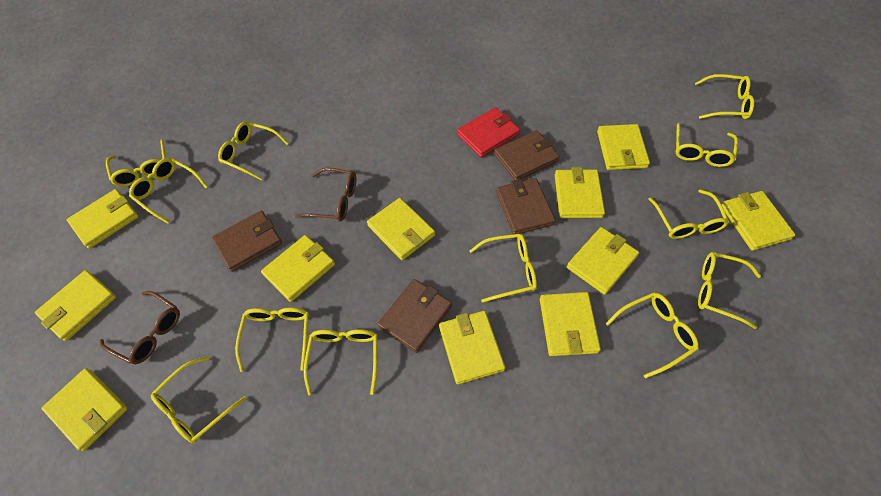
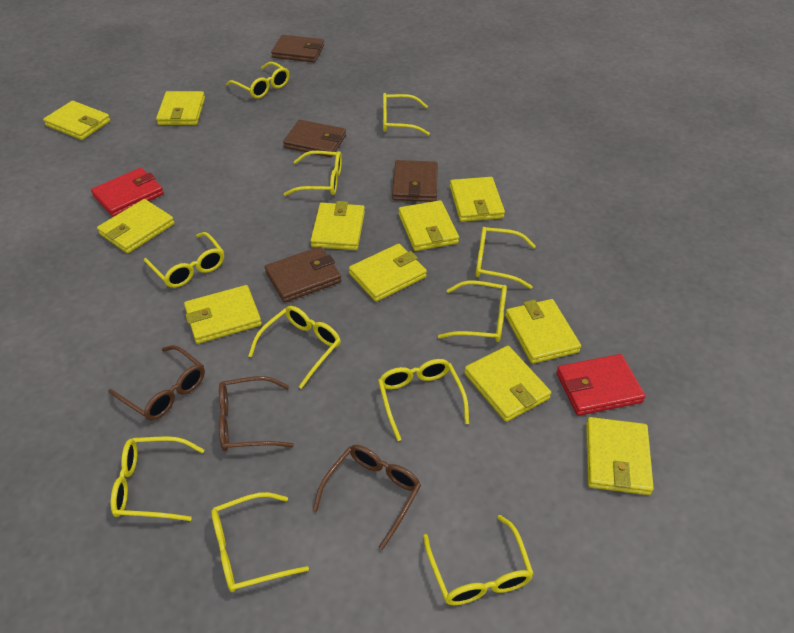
brown glasses: 2 -> 3
red wallet: 1 -> 2
yellow glasses: 12 -> 11

